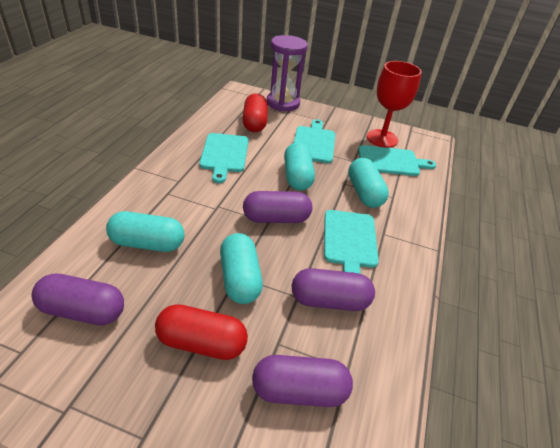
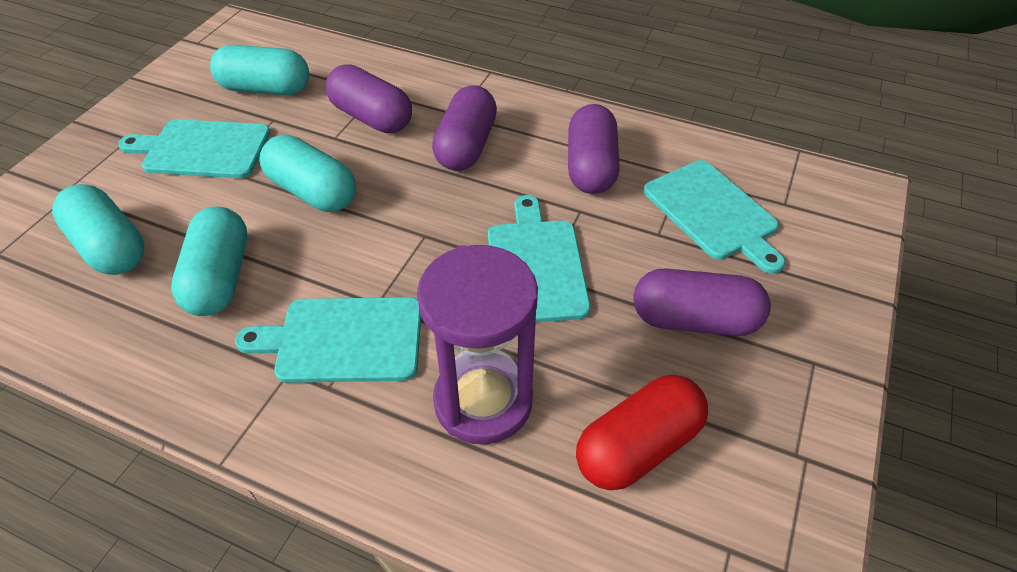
red capsule: 2 -> 1
red goblet: 1 -> 0

